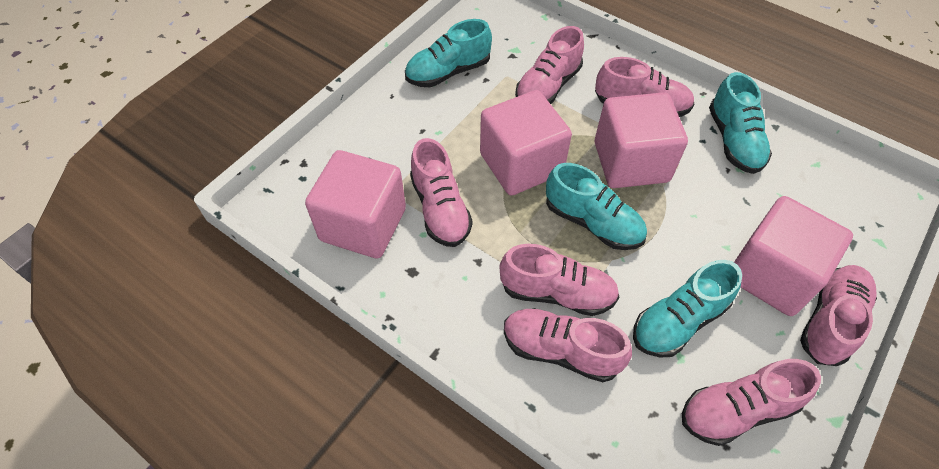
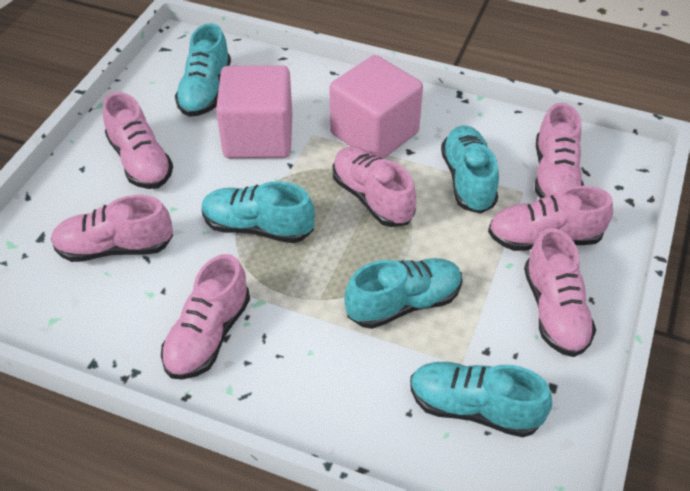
pink cube: 4 -> 2
turquoise shoe: 4 -> 5

